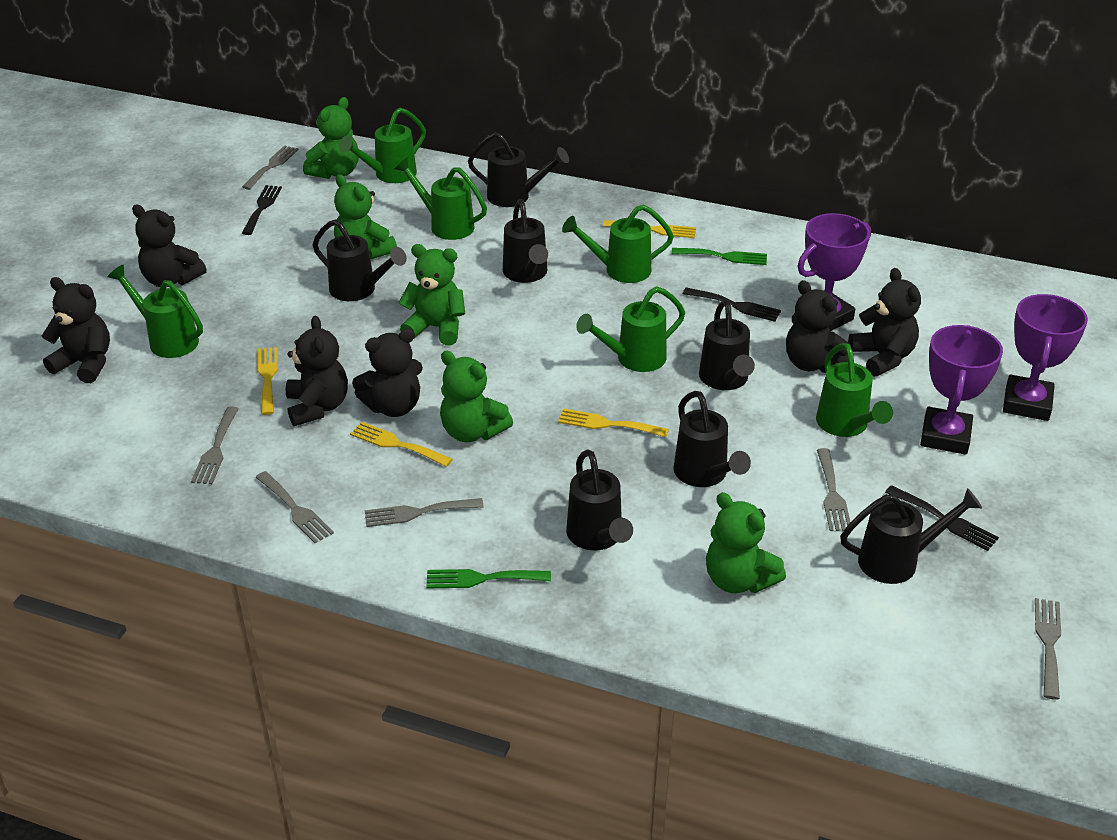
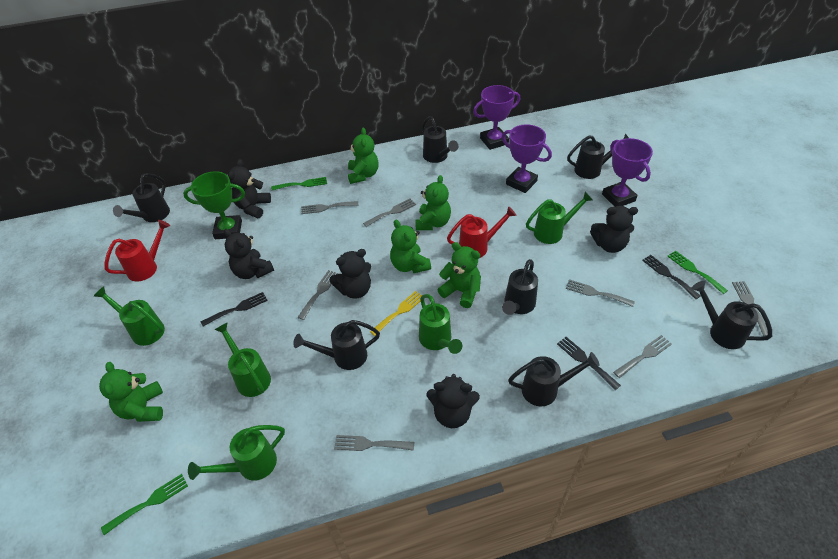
black teddy bear: 6 -> 5
green fork: 2 -> 3
green trophy: 0 -> 1
green watering can: 6 -> 5
grey fork: 6 -> 7
red watering can: 0 -> 2
yellow fork: 4 -> 1

